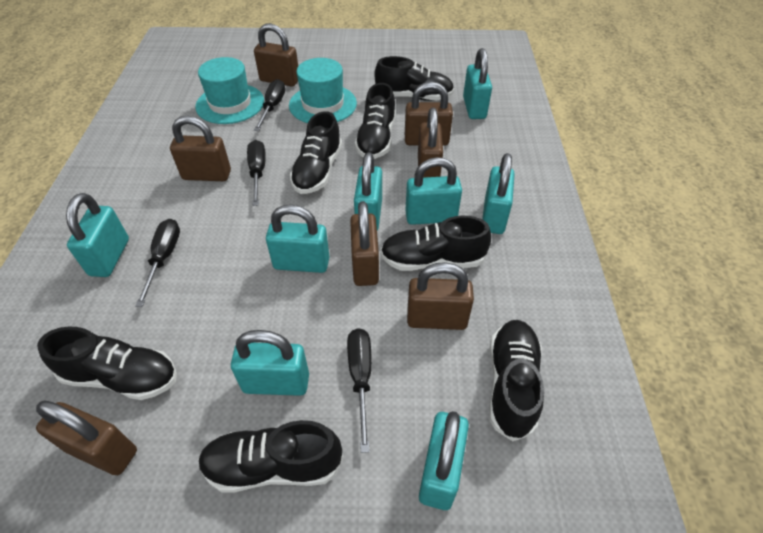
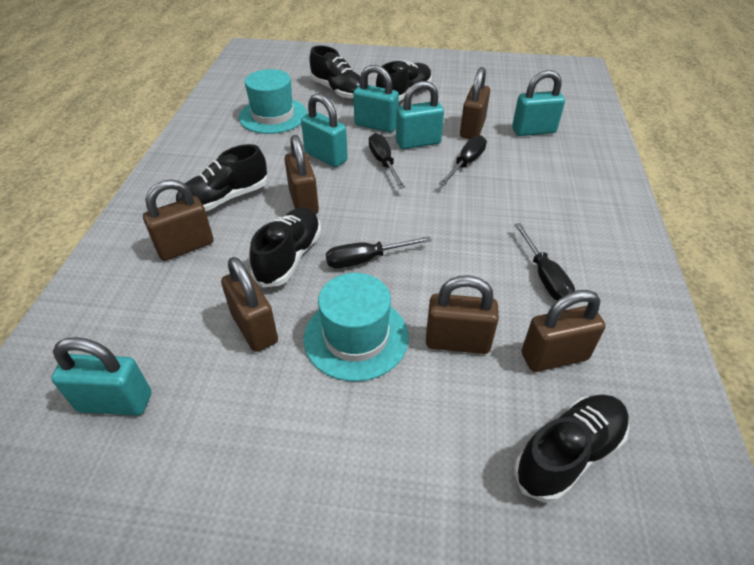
black shoe: 7 -> 5
brown padlock: 7 -> 6
turquoise padlock: 8 -> 5

